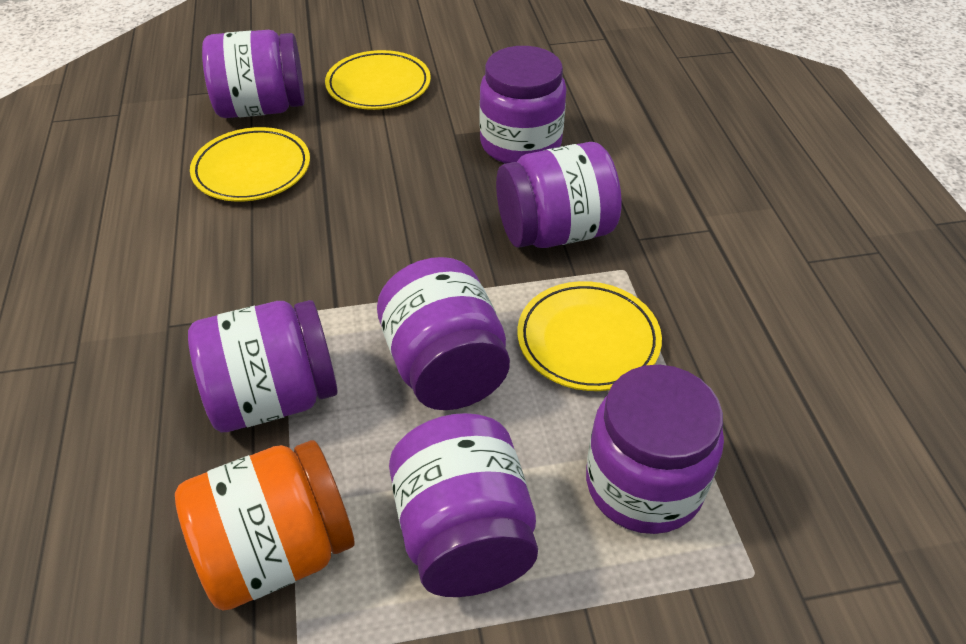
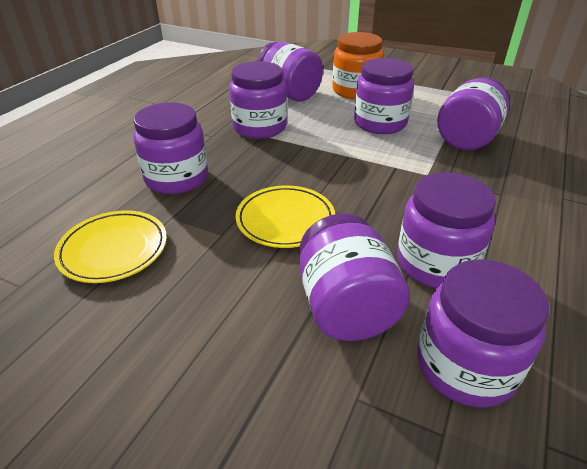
purple jar: 7 -> 8
yellow plate: 3 -> 2

